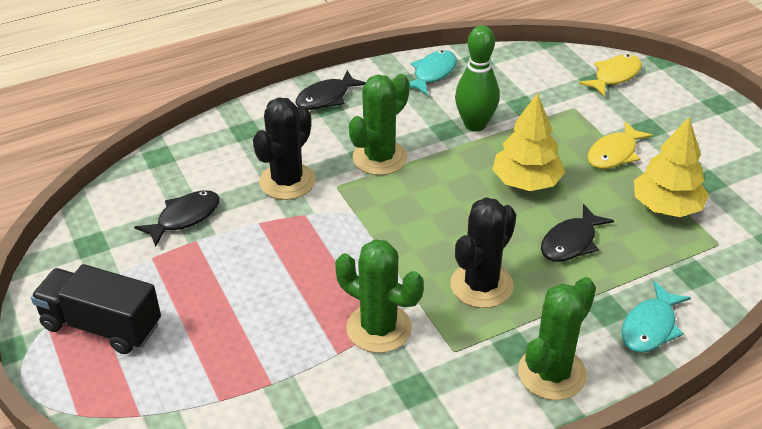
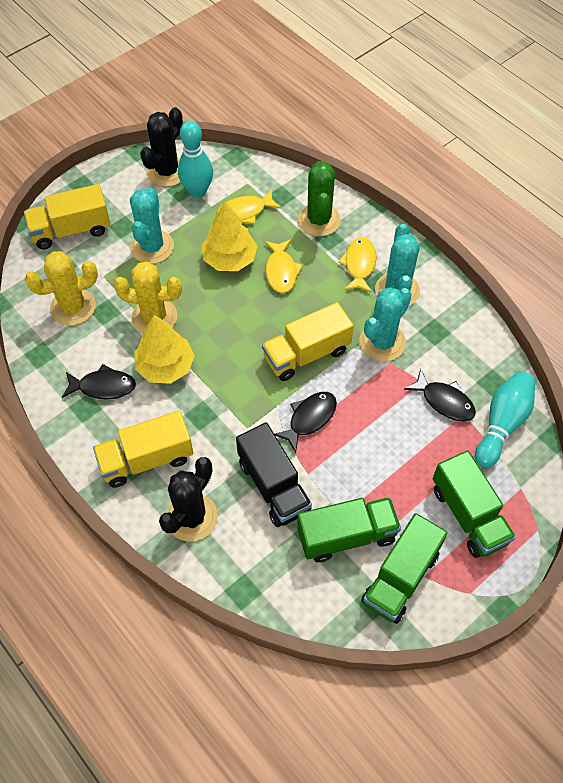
green bowling pin: 1 -> 0
green cactus: 3 -> 1
green truck: 0 -> 3
turquoise bowling pin: 0 -> 2
turquoise cactus: 0 -> 3
turquoise fish: 2 -> 0
yellow cactus: 0 -> 2
yellow fish: 2 -> 3
yellow truck: 0 -> 3

